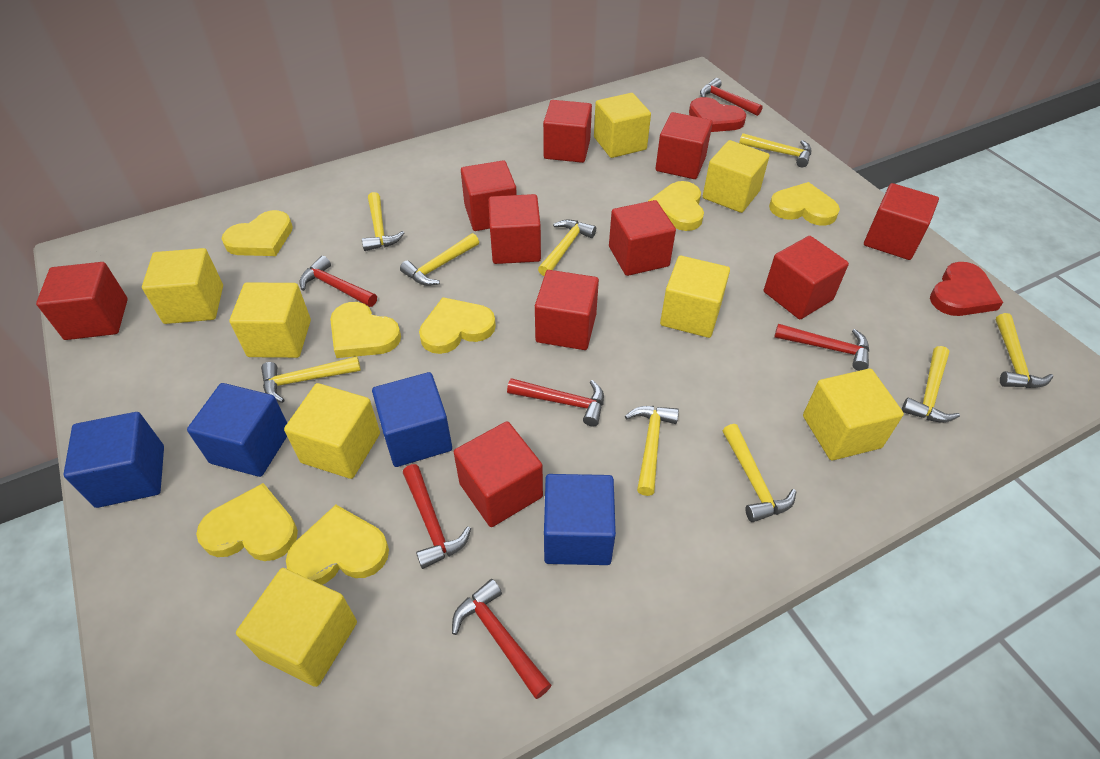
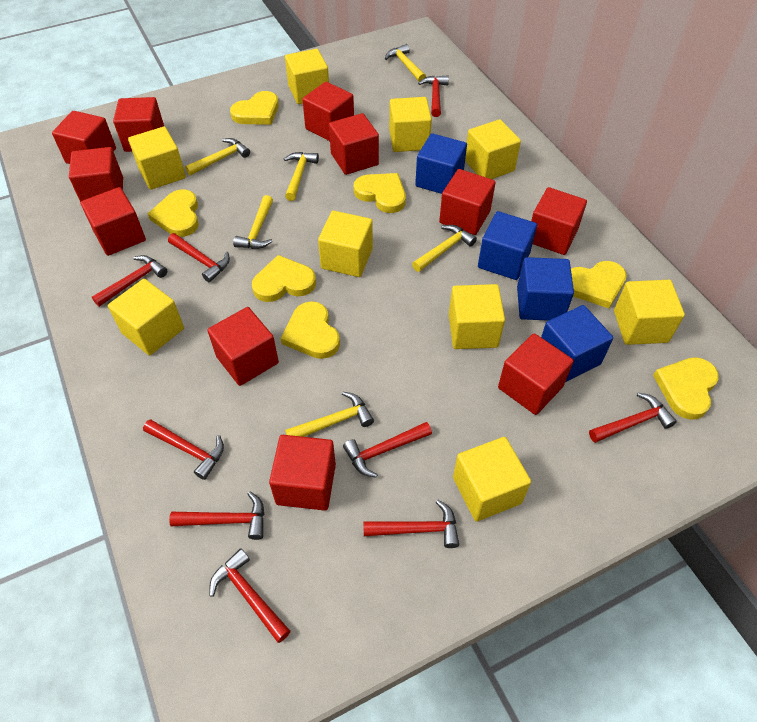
red cube: 10 -> 11
red hammer: 6 -> 9
red heart: 2 -> 0
yellow cube: 8 -> 9
yellow hammer: 9 -> 6

